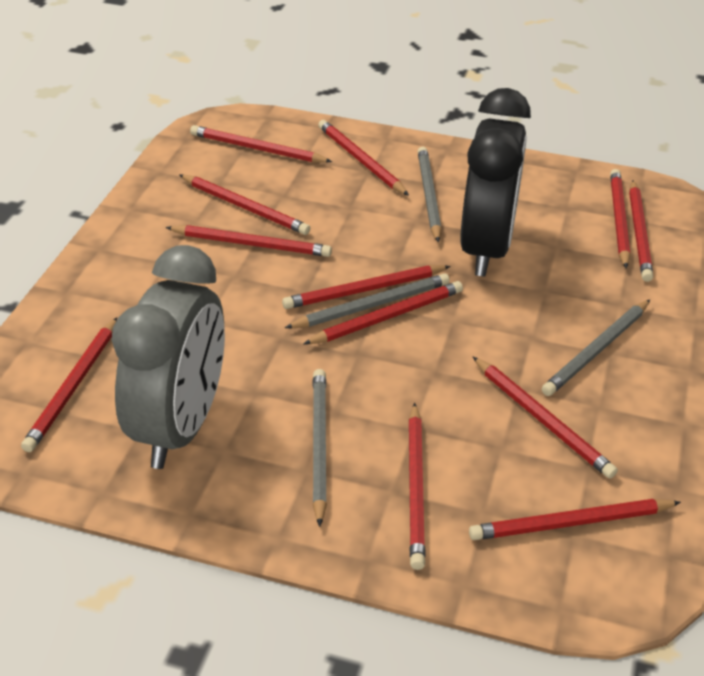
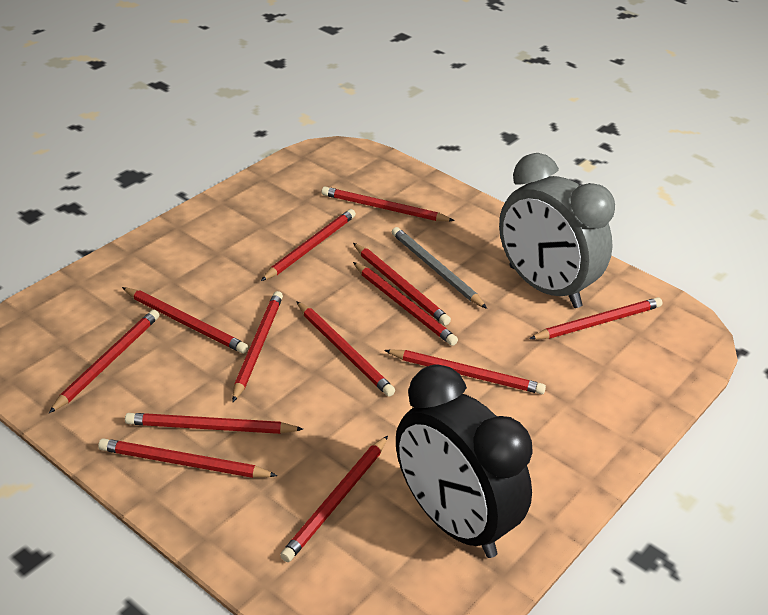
grey pencil: 4 -> 1
red pencil: 12 -> 13

